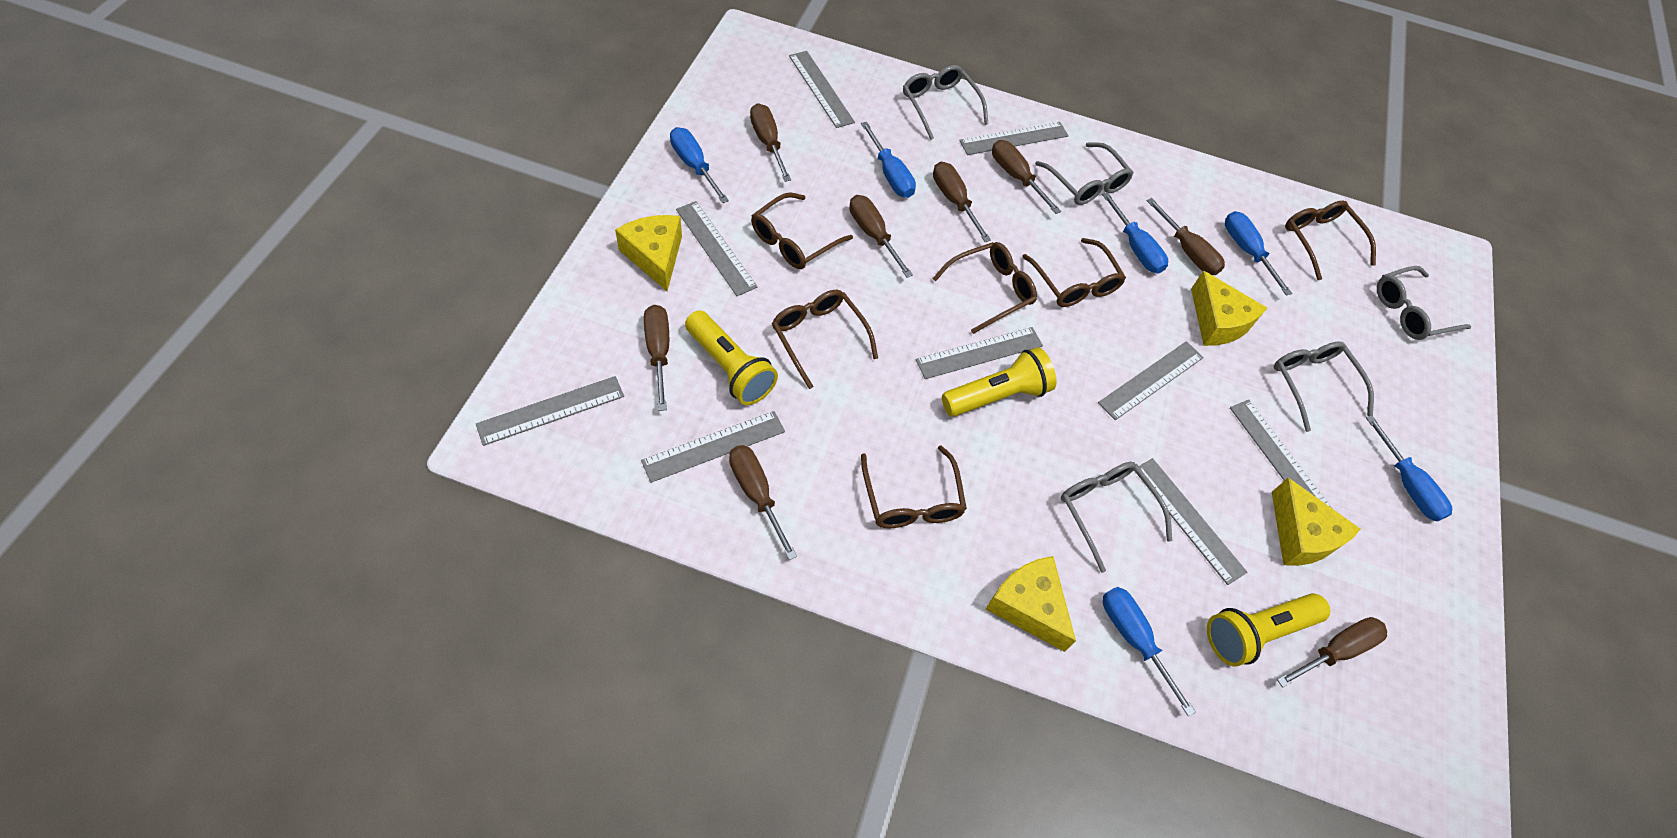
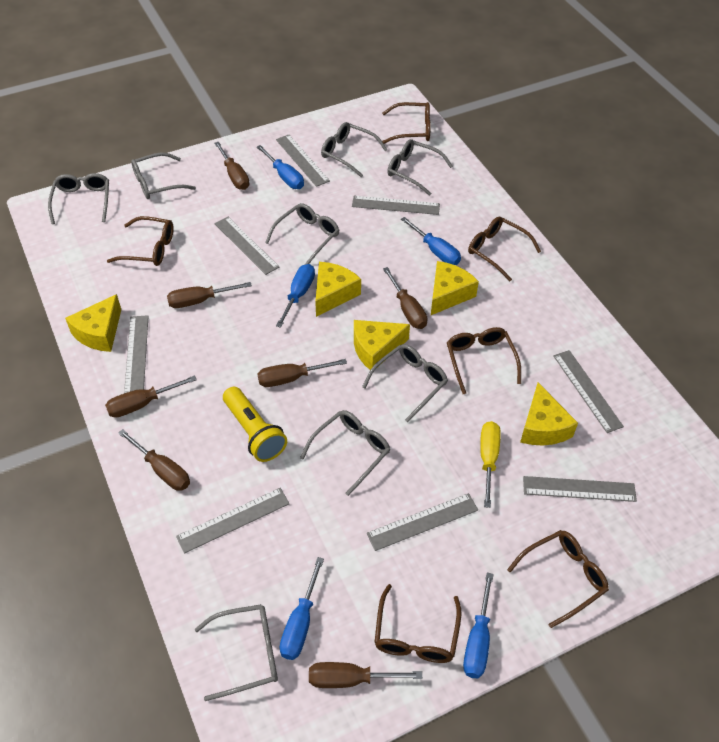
blue screwdriver: 6 -> 5
brown screwdriver: 8 -> 7
grey glasses: 5 -> 8
grey ruler: 9 -> 8
yellow cheese: 4 -> 5
yellow flashlight: 3 -> 1
yellow screwdriver: 0 -> 1

